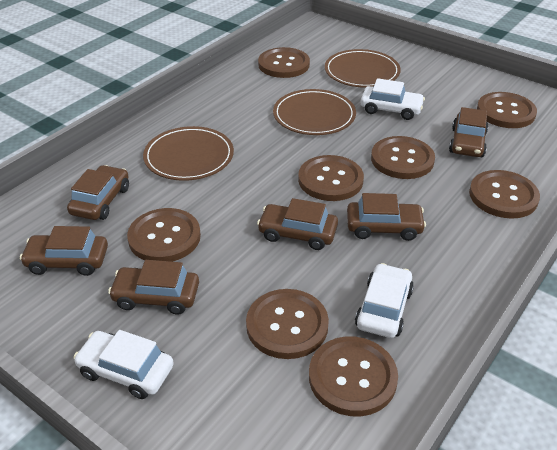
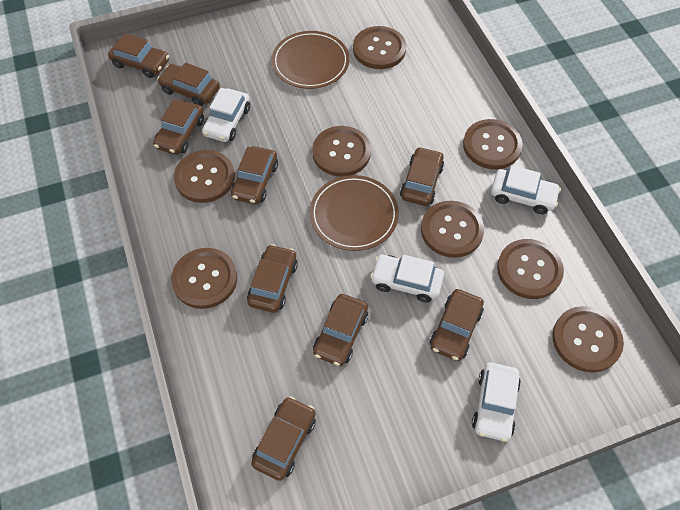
brown car: 6 -> 9
brown plate: 3 -> 2
white car: 3 -> 4

